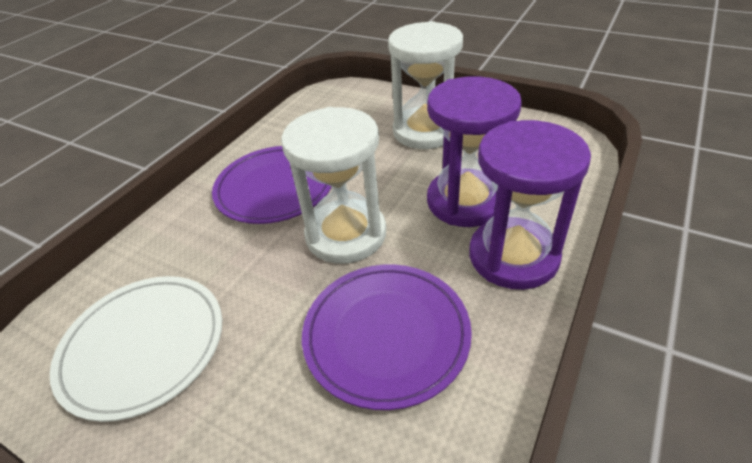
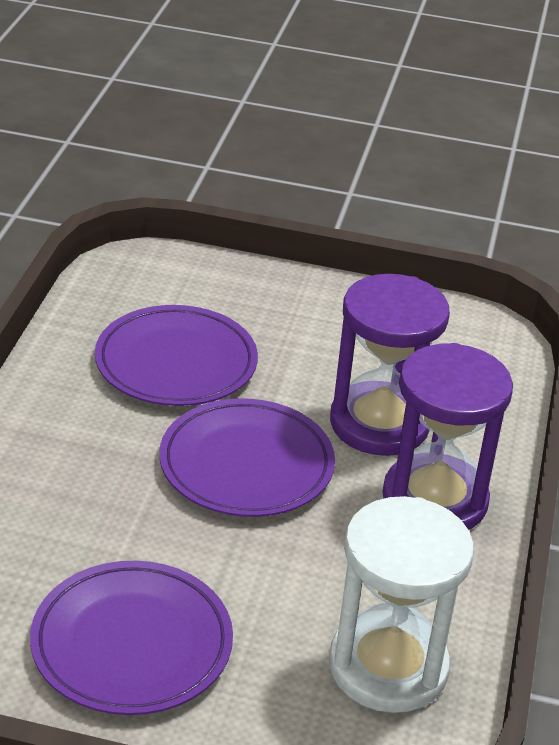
purple plate: 2 -> 3
white hourglass: 2 -> 1
white plate: 1 -> 0

